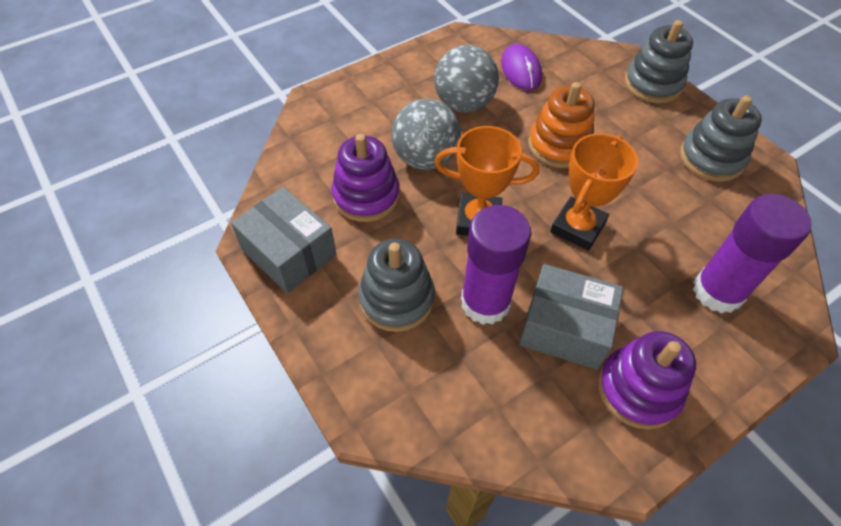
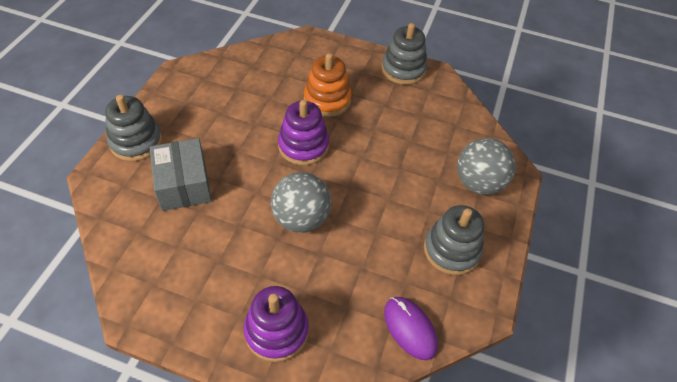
grey box: 2 -> 1
orange trophy: 2 -> 0
purple glue stick: 2 -> 0

